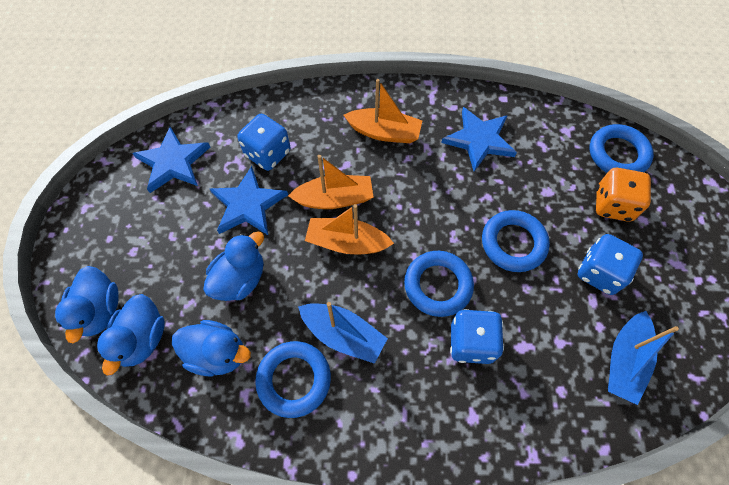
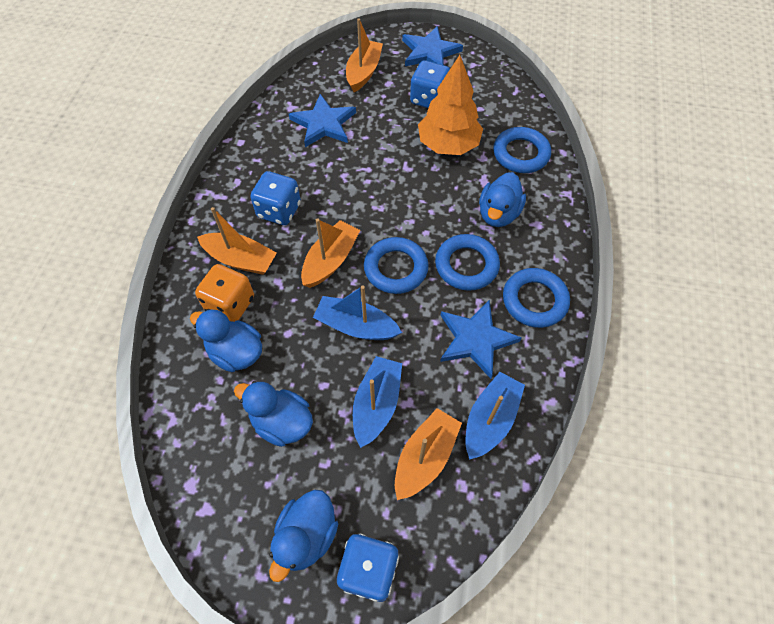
blue boat: 2 -> 3
orange boat: 3 -> 4
orange tree: 0 -> 1

